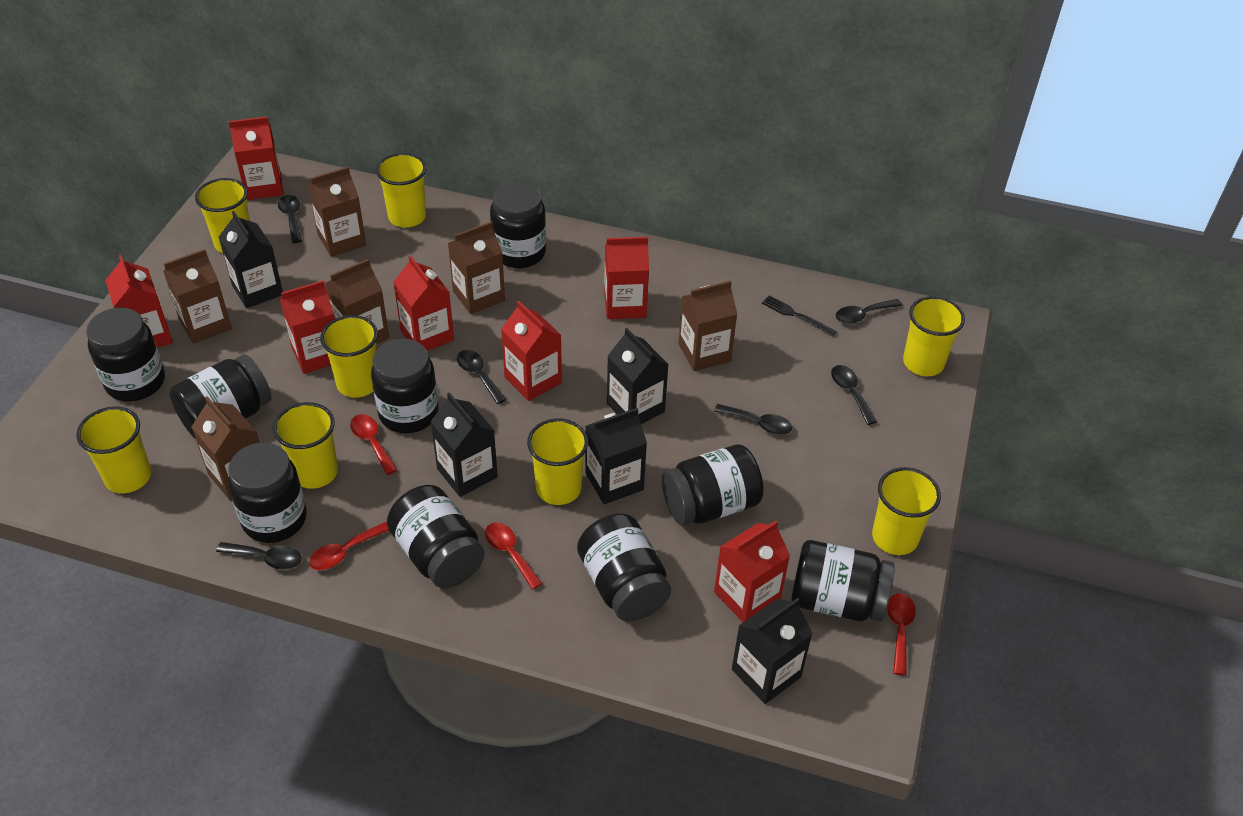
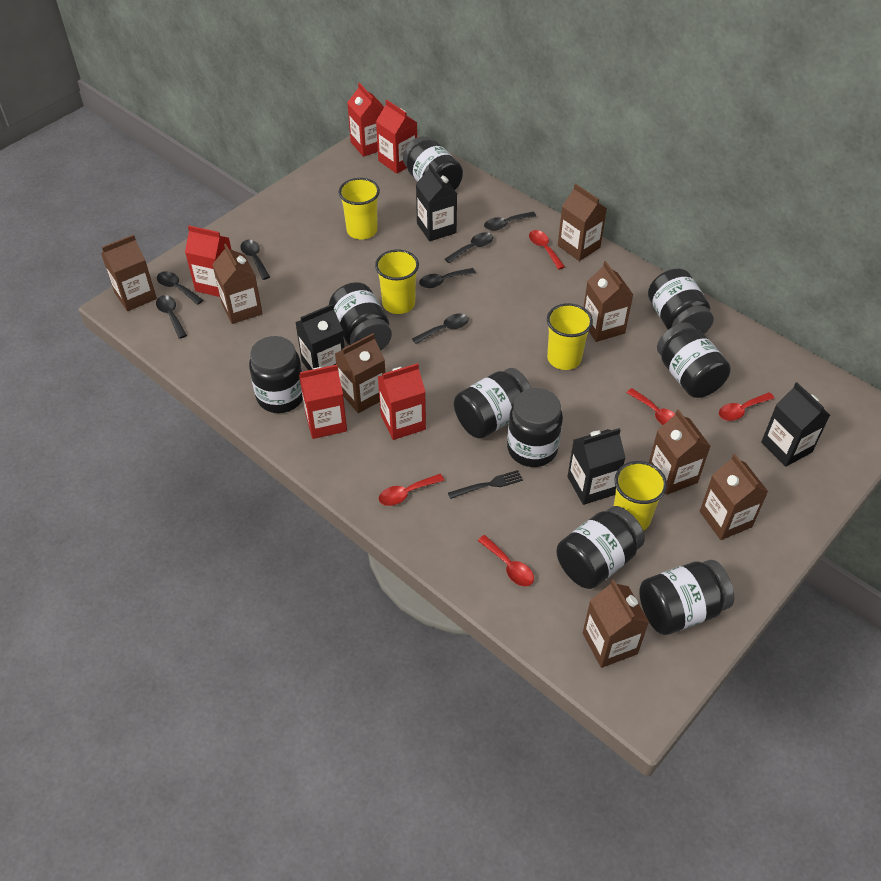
black carton: 5 -> 4
black spoon: 6 -> 7
brown carton: 6 -> 8
red carton: 7 -> 5
red spoon: 4 -> 5
yellow cup: 8 -> 4

